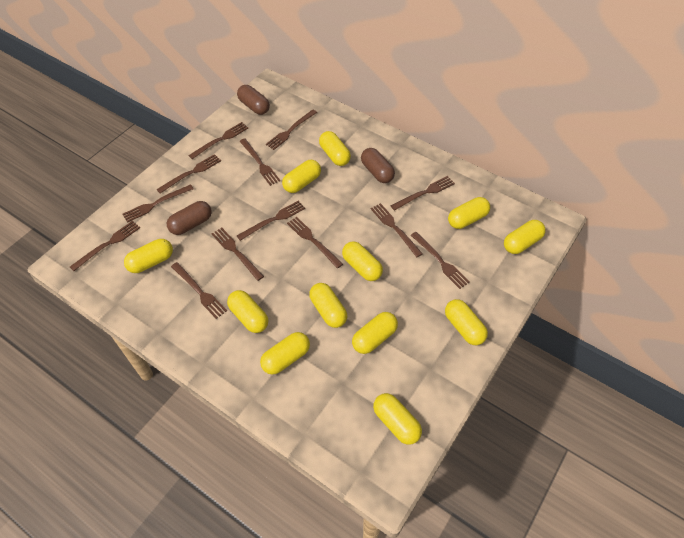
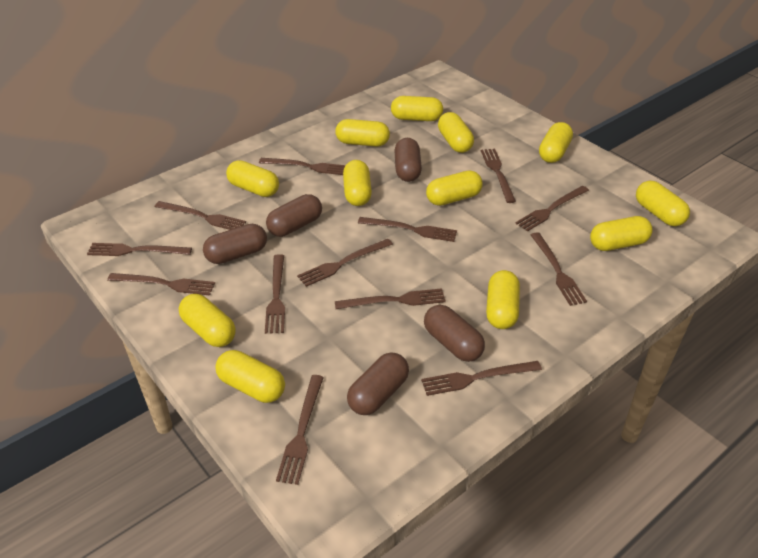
brown capsule: 3 -> 5

